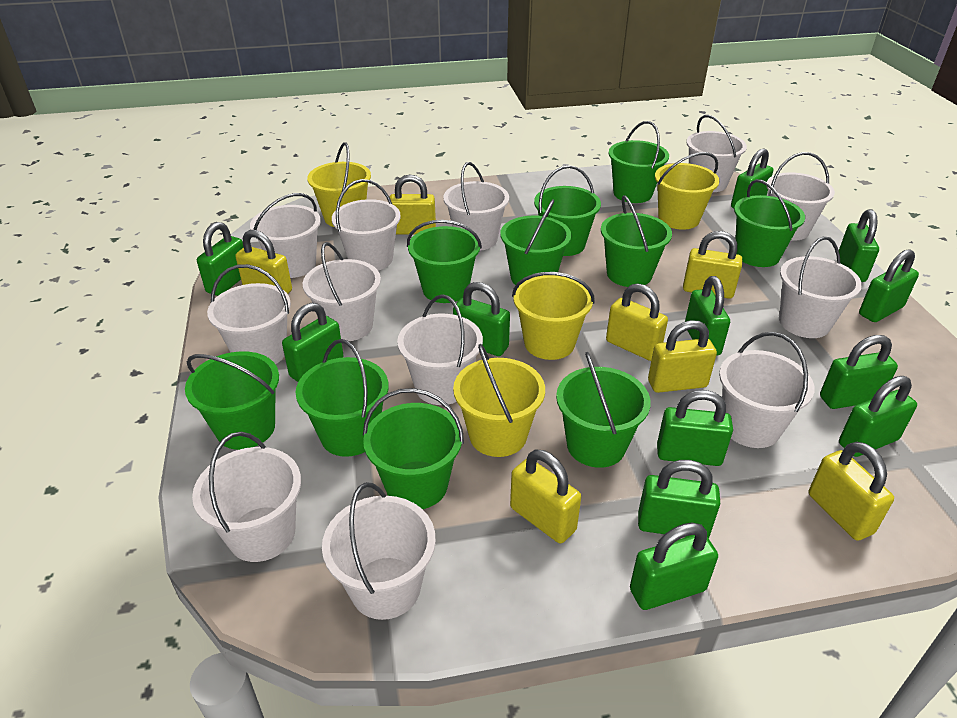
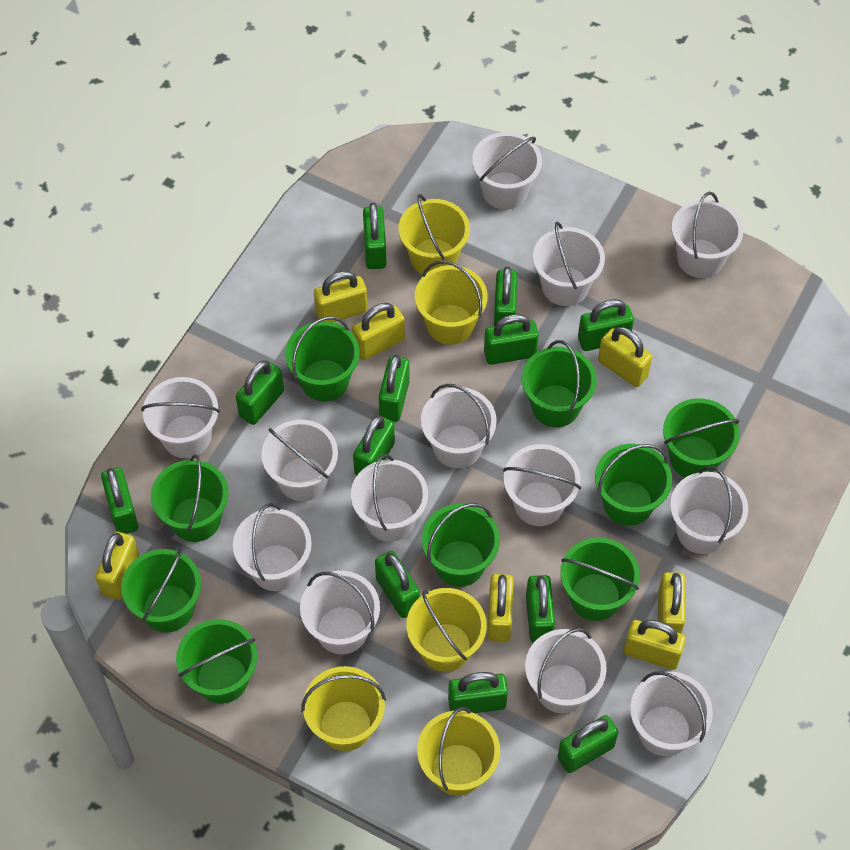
green bucket: 10 -> 9
white bucket: 12 -> 13
yellow bucket: 4 -> 5

